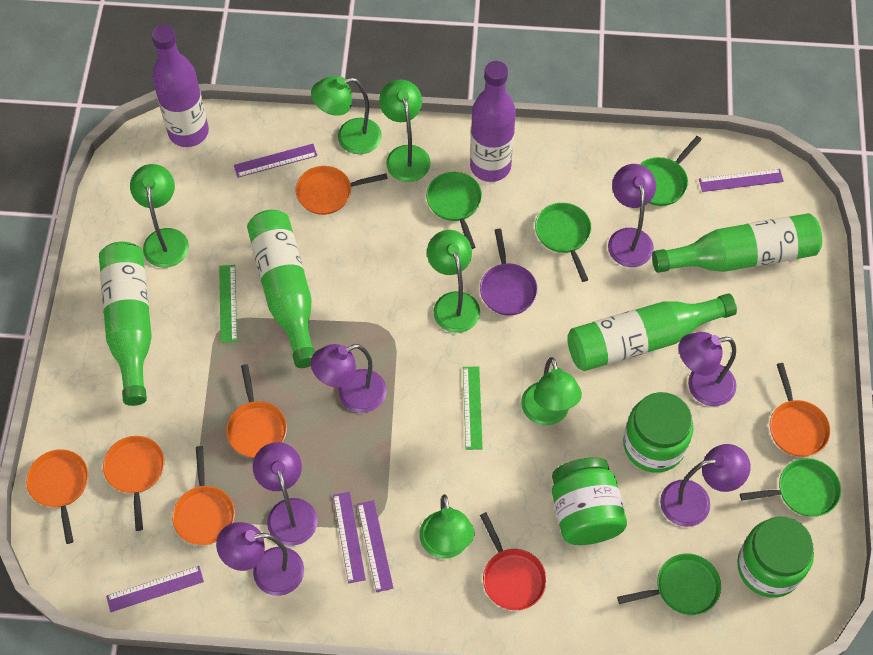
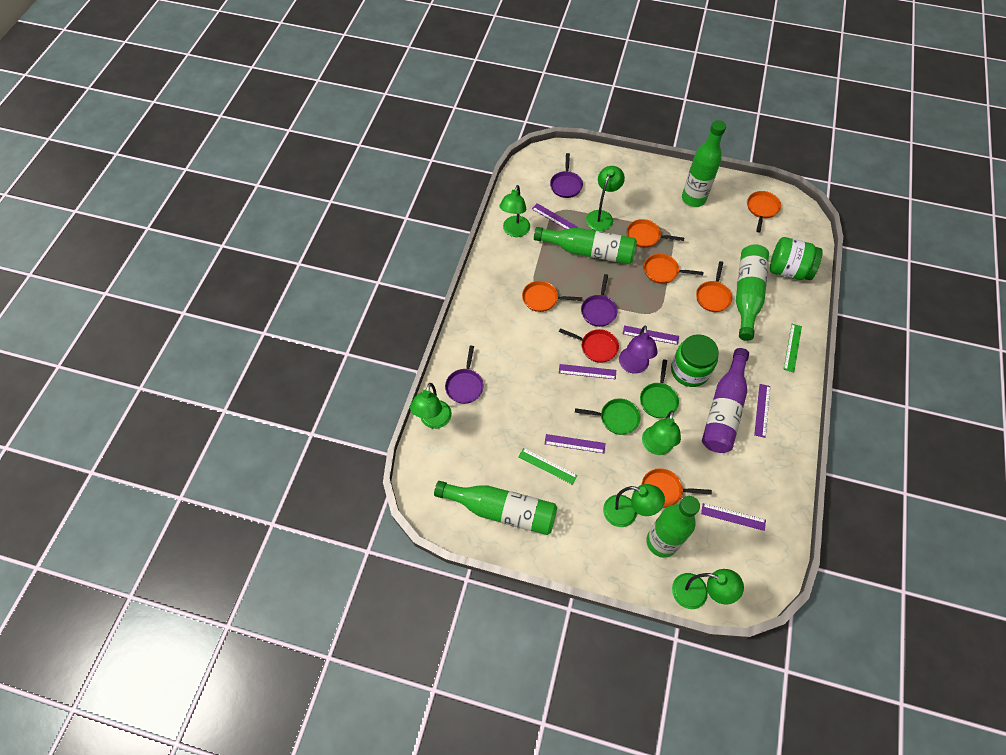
green bottle: 4 -> 5
green jar: 3 -> 2
green pan: 5 -> 2
purple bottle: 2 -> 1
purple lamp: 6 -> 1
purple pan: 1 -> 3
purple ruler: 5 -> 6

